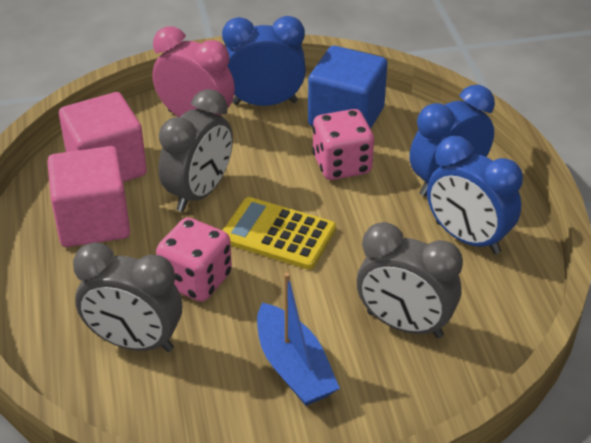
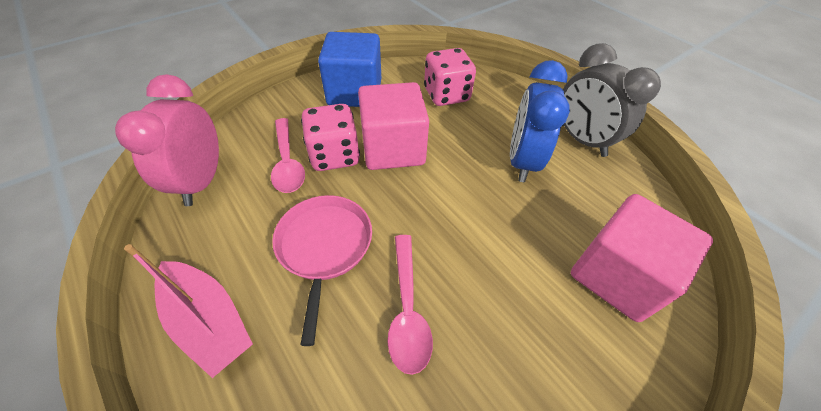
blue boat: 1 -> 0
blue clock: 3 -> 1
grey clock: 3 -> 1
pink boat: 0 -> 1
pink pan: 0 -> 1
pink spoon: 0 -> 2
yellow calculator: 1 -> 0

